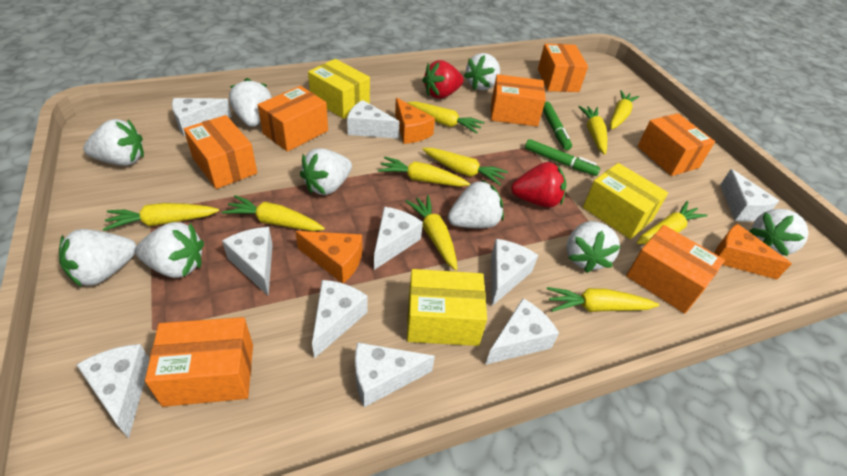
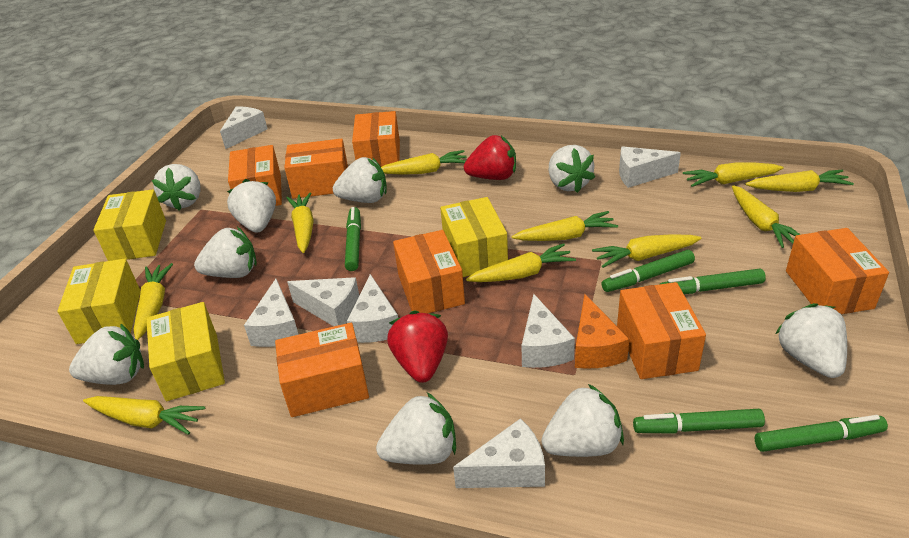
green marker: 2 -> 5
orange cheese: 3 -> 1
white cheese: 10 -> 7
yellow box: 3 -> 4

